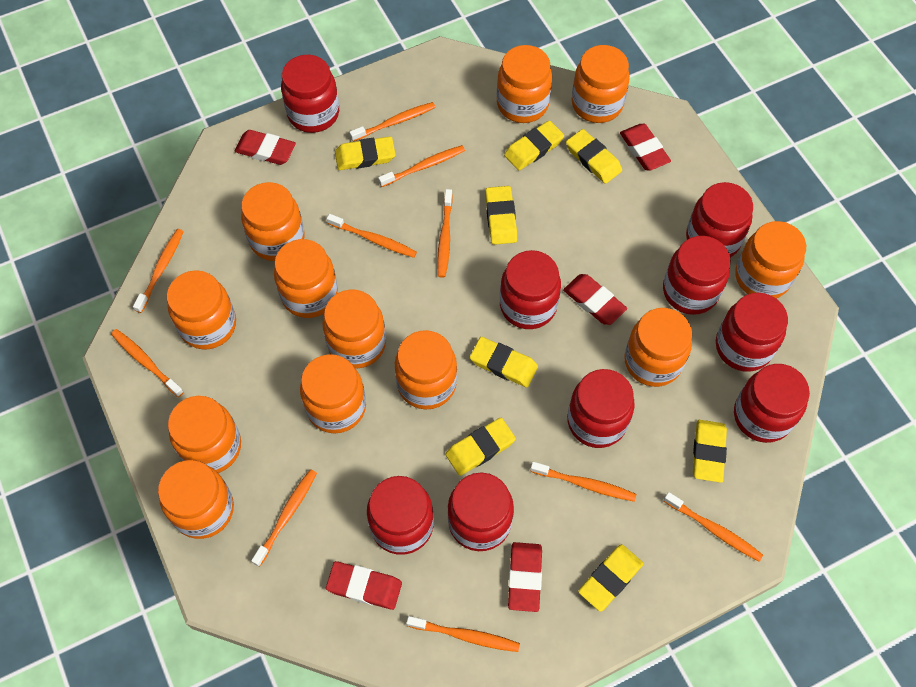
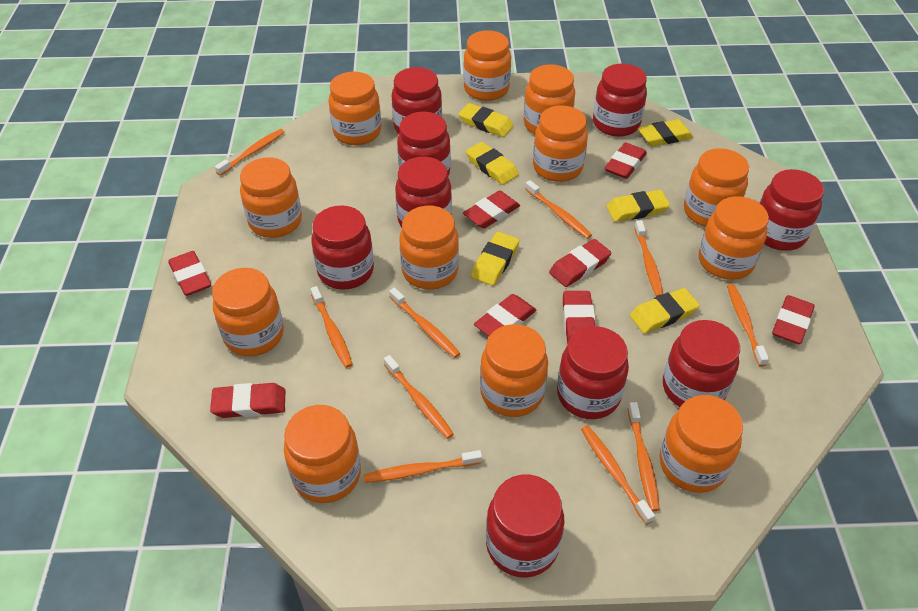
red eraser: 5 -> 8
yellow eraser: 8 -> 6

